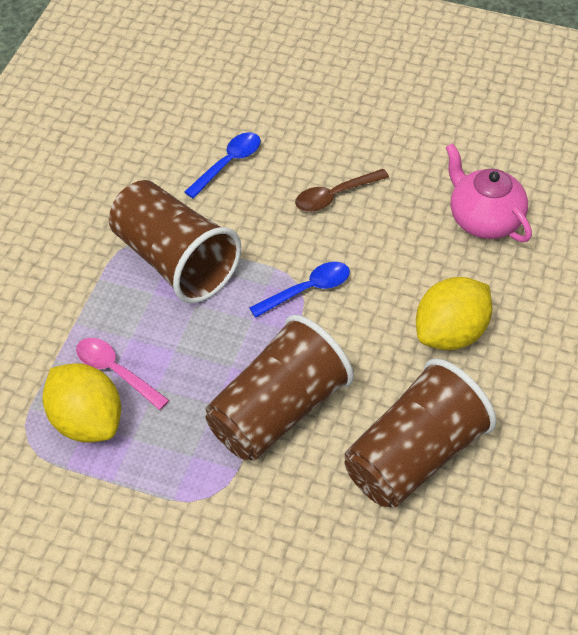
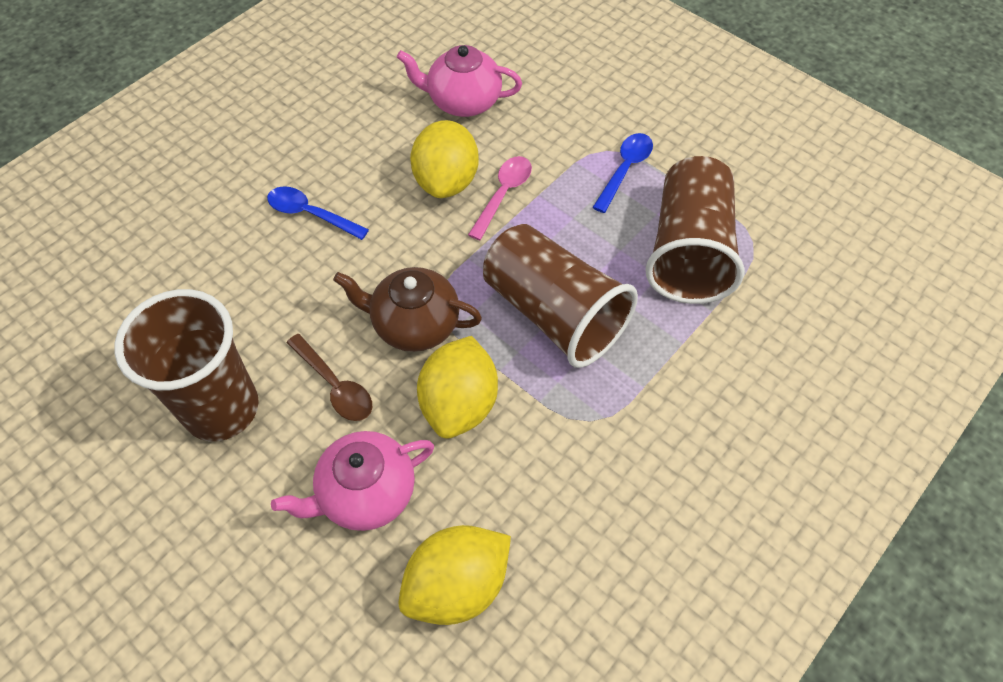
brown teapot: 0 -> 1
pink teapot: 1 -> 2
yellow lemon: 2 -> 3

